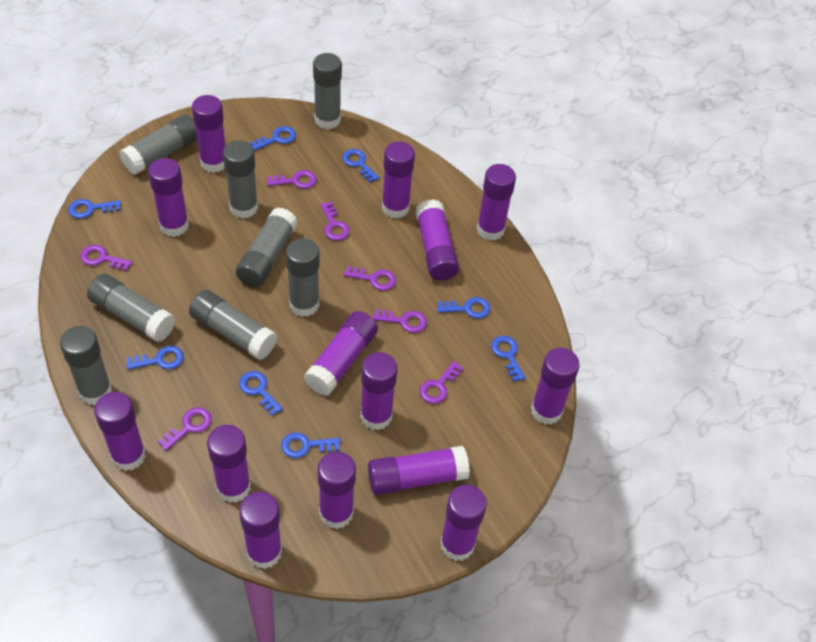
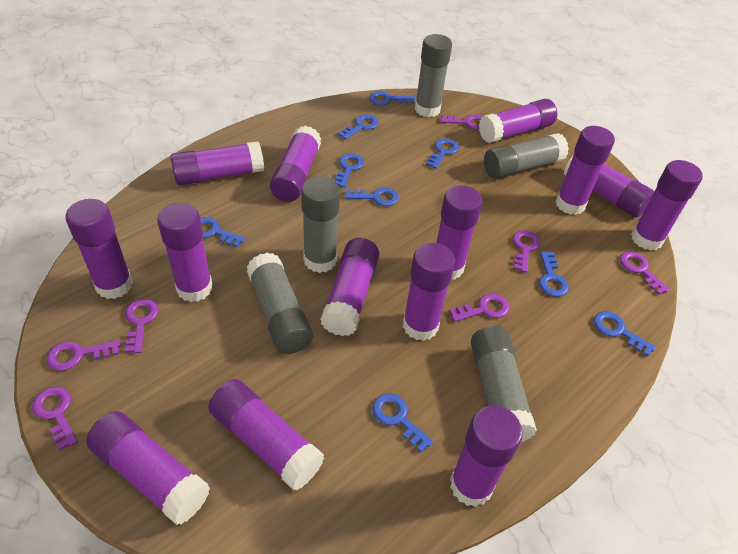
blue key: 8 -> 9
grey glue stick: 8 -> 5

